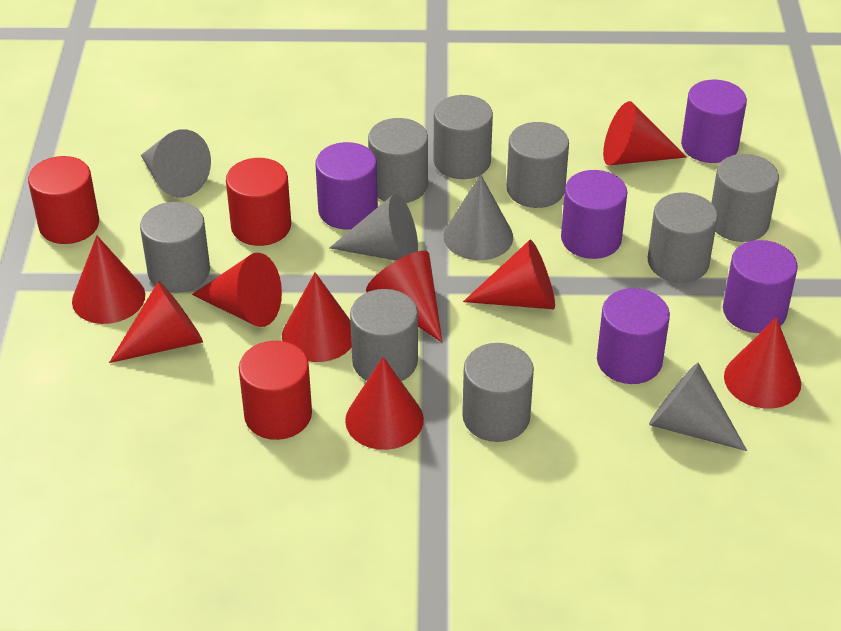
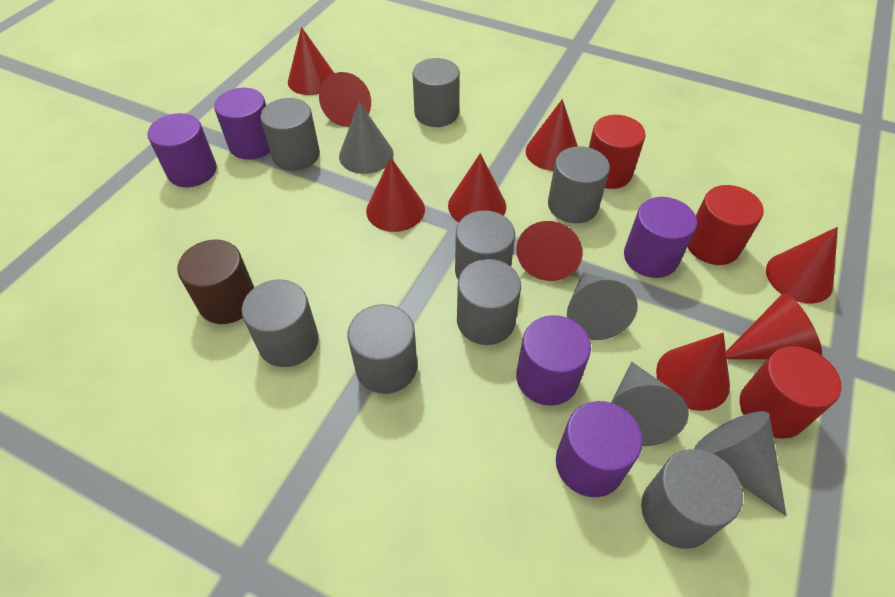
brown cylinder: 0 -> 1

